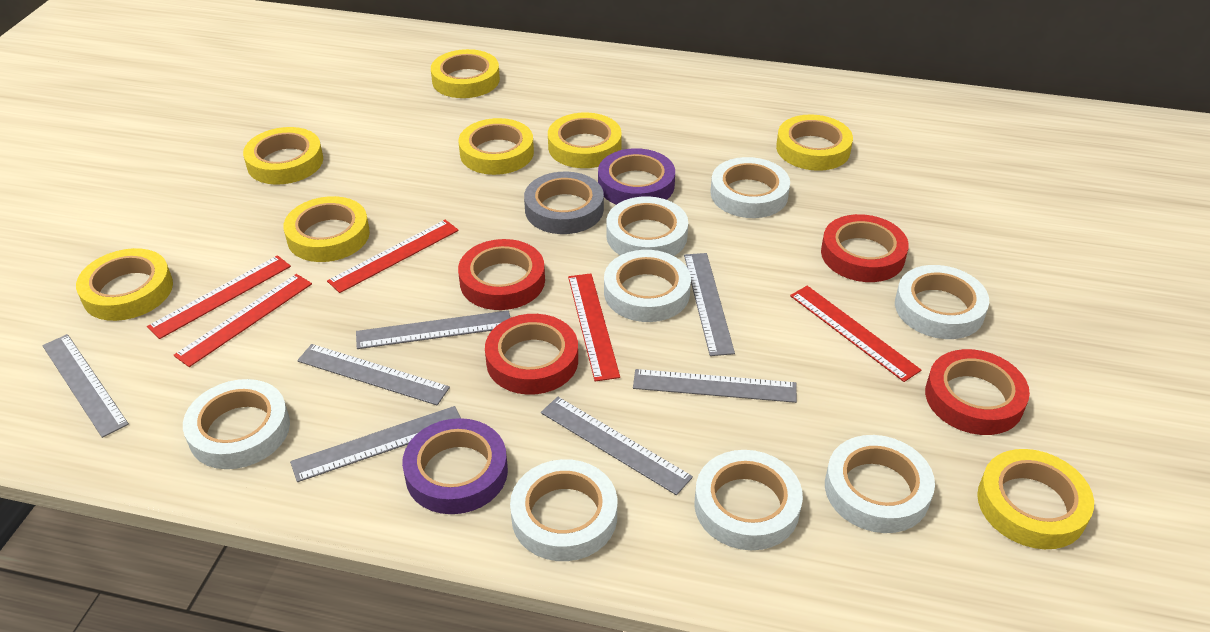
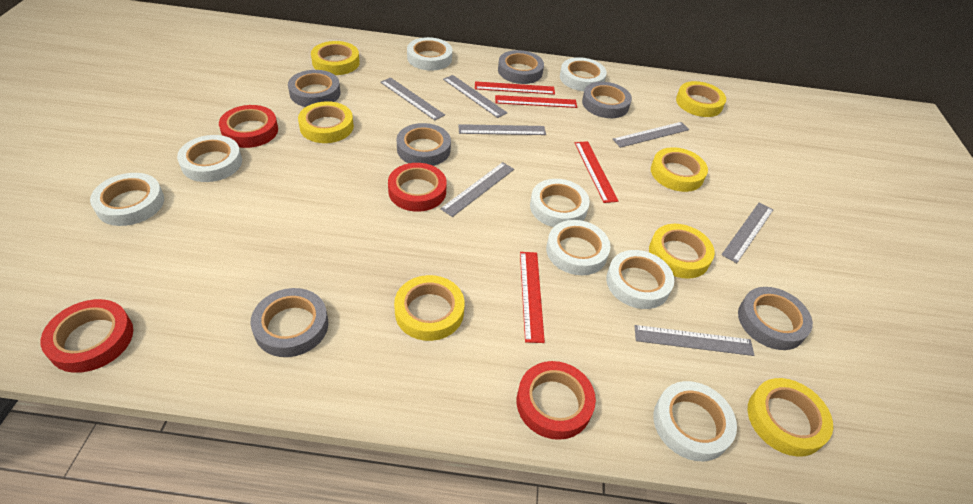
grey tape: 1 -> 6
purple tape: 2 -> 0
red ruler: 5 -> 4
yellow tape: 8 -> 7

